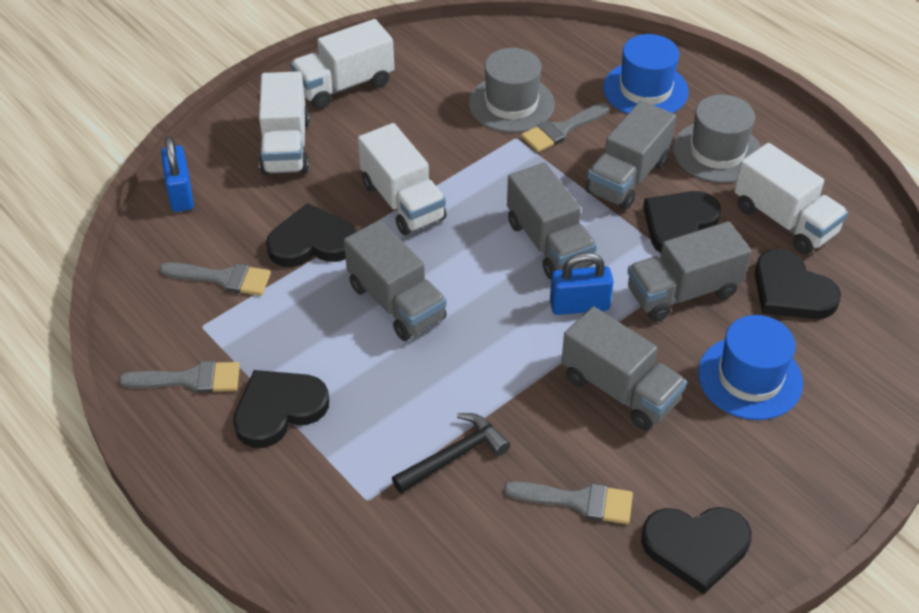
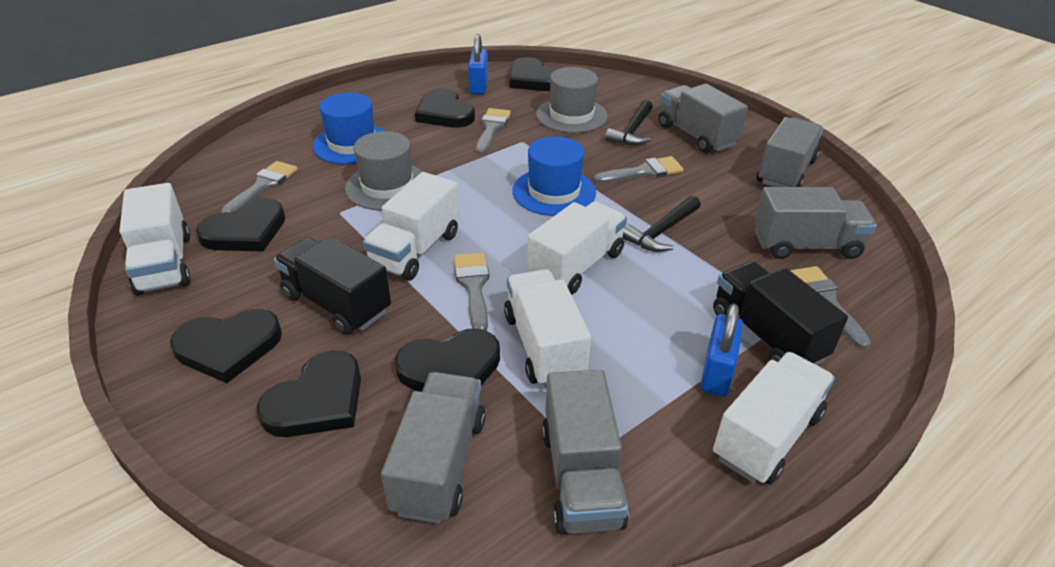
black hammer: 1 -> 2
black heart: 5 -> 6
black truck: 0 -> 2
grey brush: 4 -> 5
white truck: 4 -> 5

